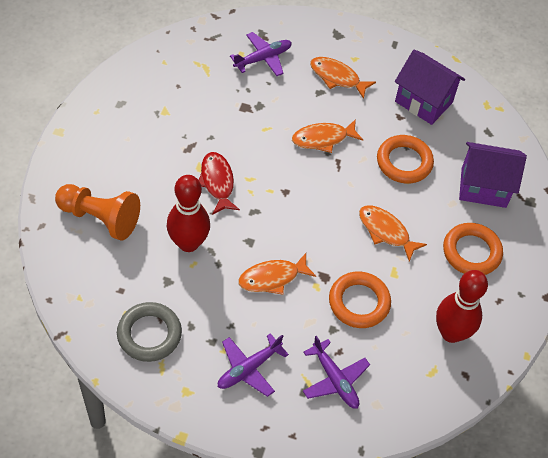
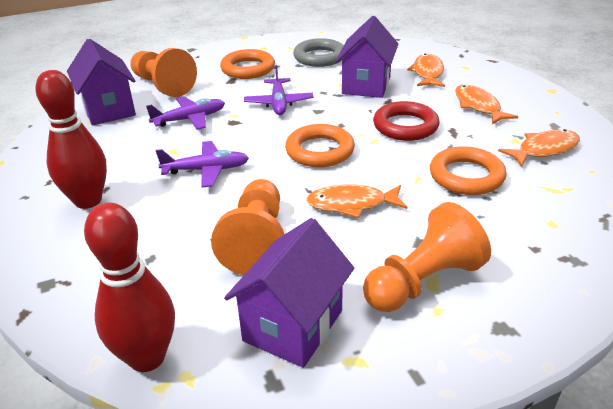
orange pawn: 1 -> 3
purple house: 2 -> 3
red fish: 1 -> 0
red ring: 0 -> 1

